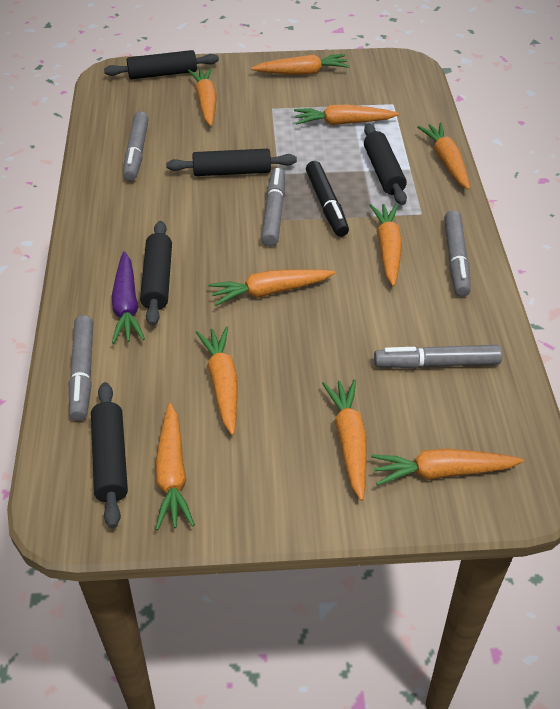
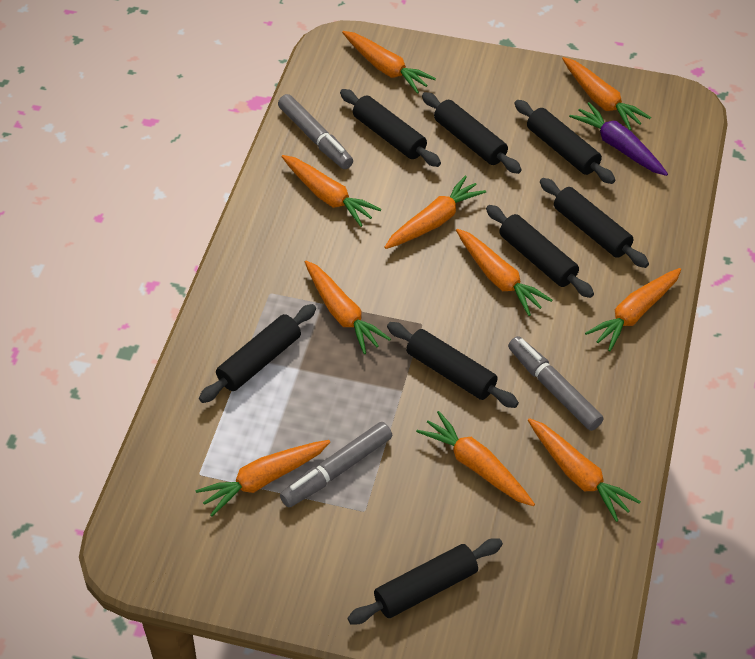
black marker: 1 -> 0
black rolling pin: 5 -> 8
grey marker: 5 -> 3

